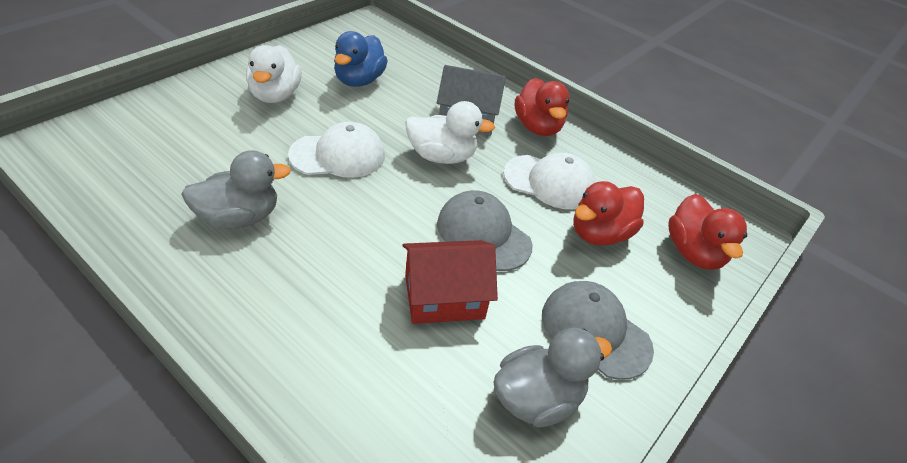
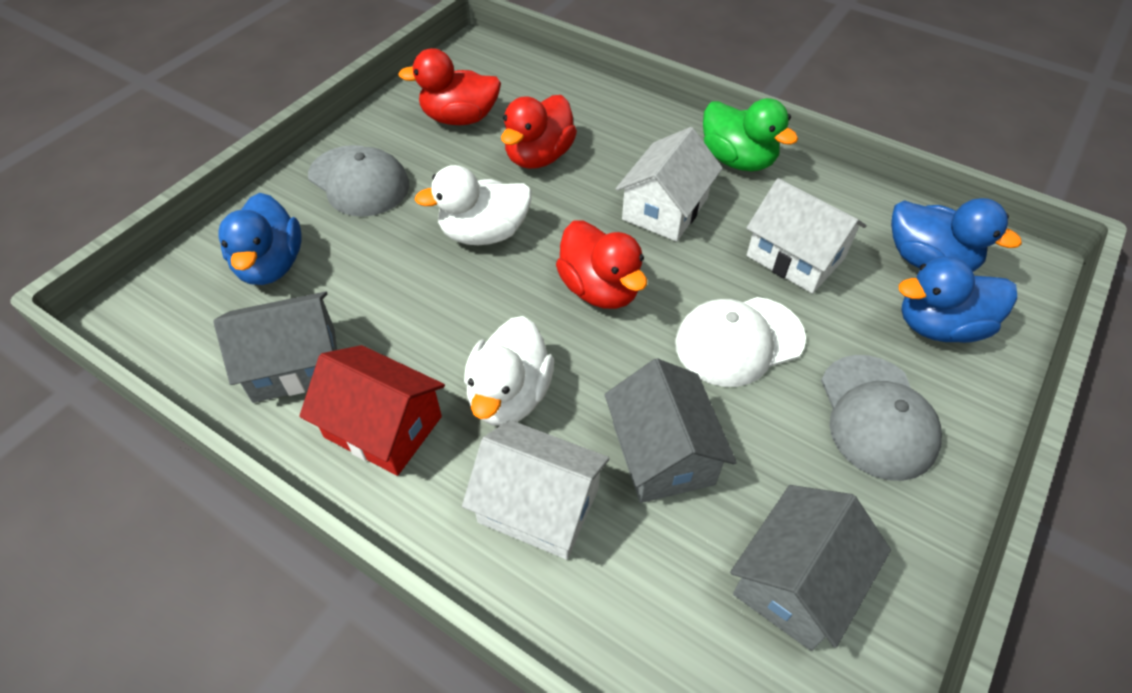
blue duck: 1 -> 3
green duck: 0 -> 1
grey duck: 2 -> 0
grey house: 1 -> 3
white cap: 2 -> 1
white house: 0 -> 3

